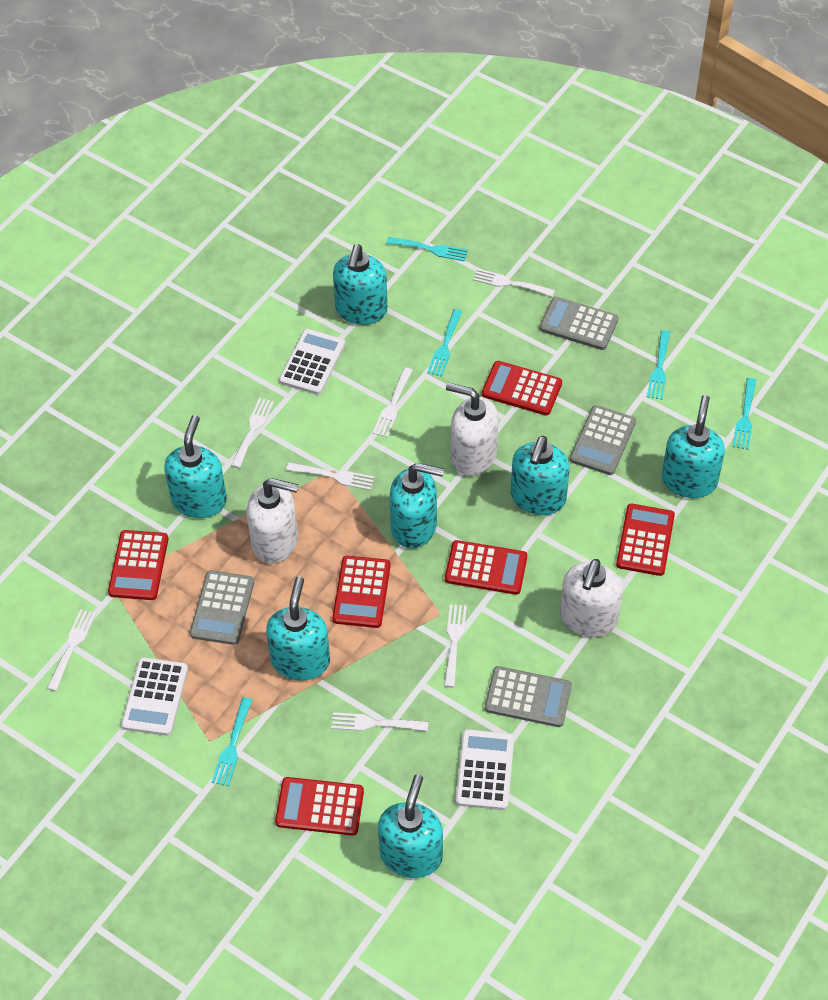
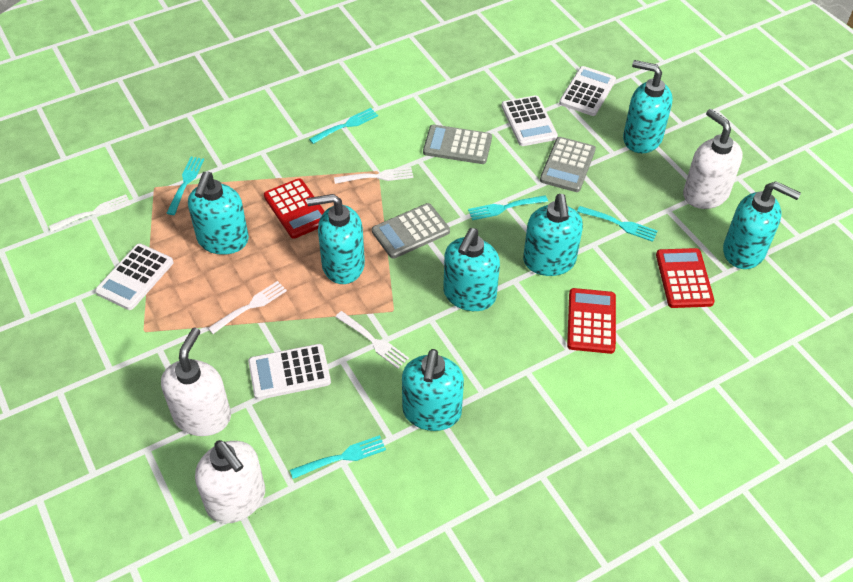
grey calculator: 4 -> 3
red calculator: 6 -> 3
white calculator: 3 -> 4
white fork: 7 -> 4

